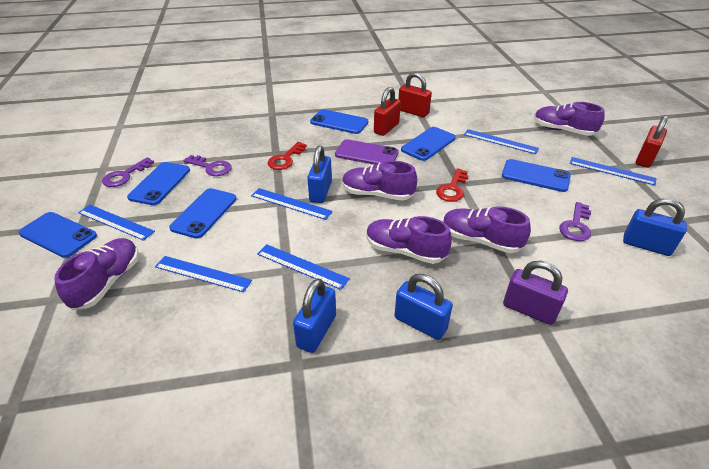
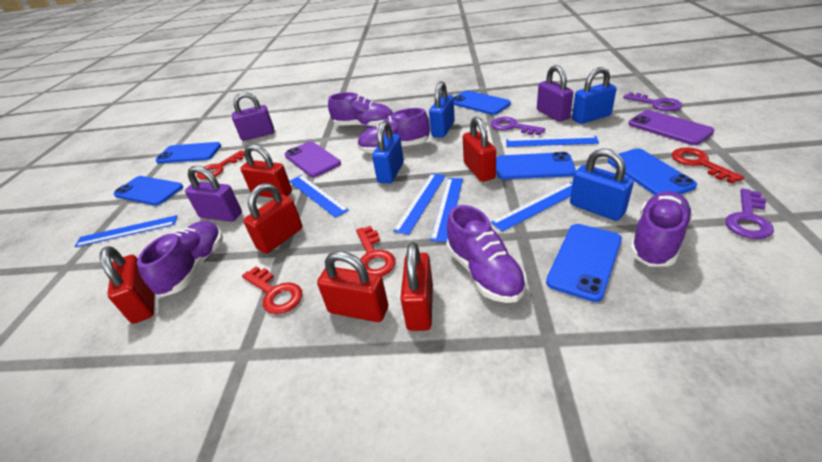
purple padlock: 1 -> 3
purple phone: 1 -> 2
red key: 2 -> 4
red padlock: 3 -> 6

